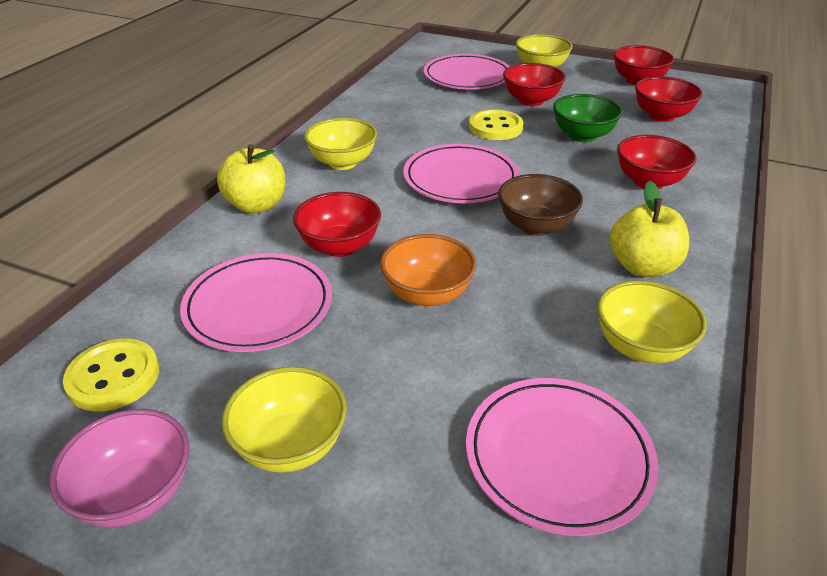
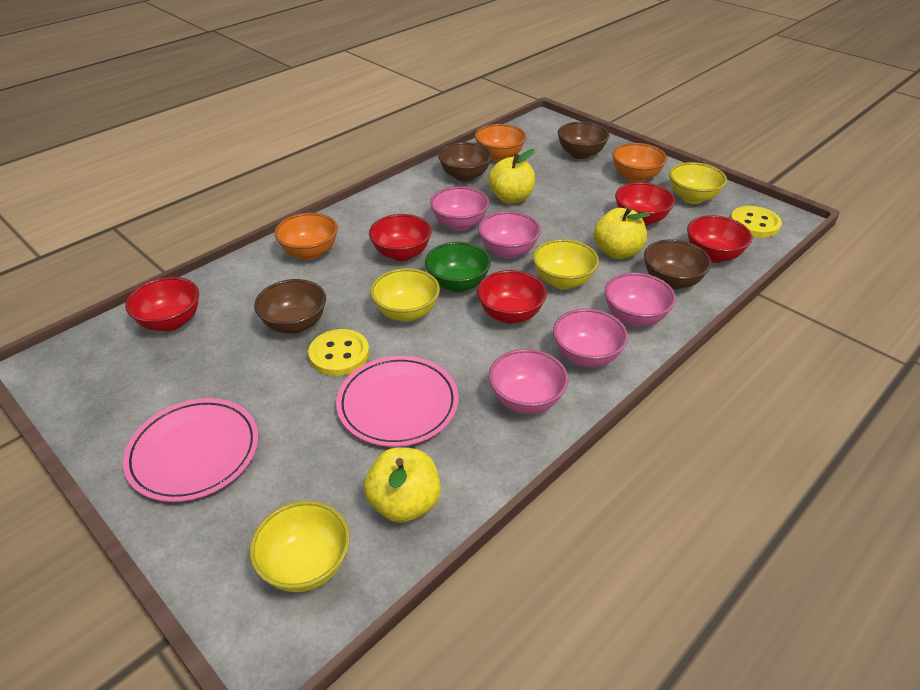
brown bowl: 1 -> 4
orange bowl: 1 -> 3
pink bowl: 1 -> 5
pink plate: 4 -> 2
yellow apple: 2 -> 3

